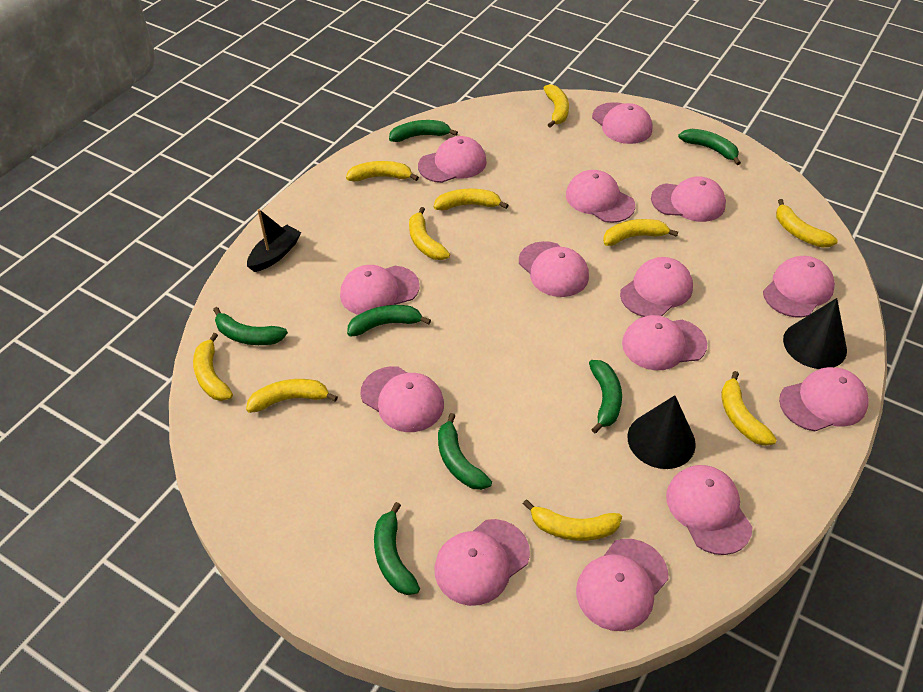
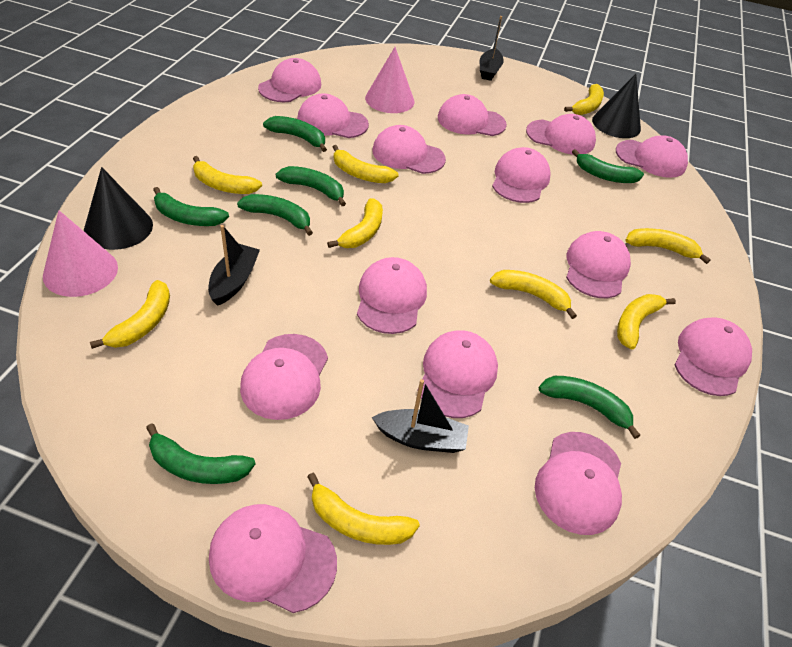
black boat: 1 -> 3
pink cone: 0 -> 2
yellow banana: 10 -> 9

